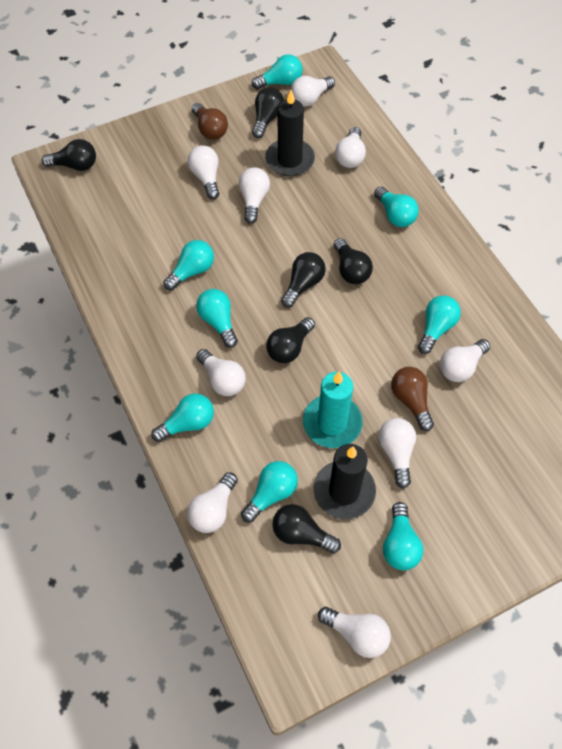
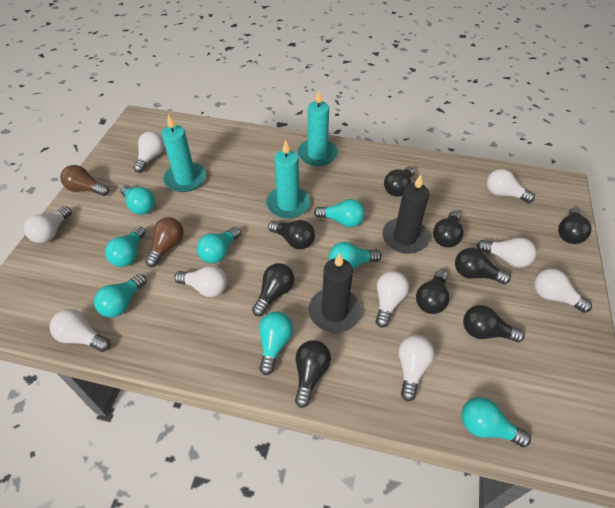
black light bulb: 6 -> 9
turquoise candle: 1 -> 3

